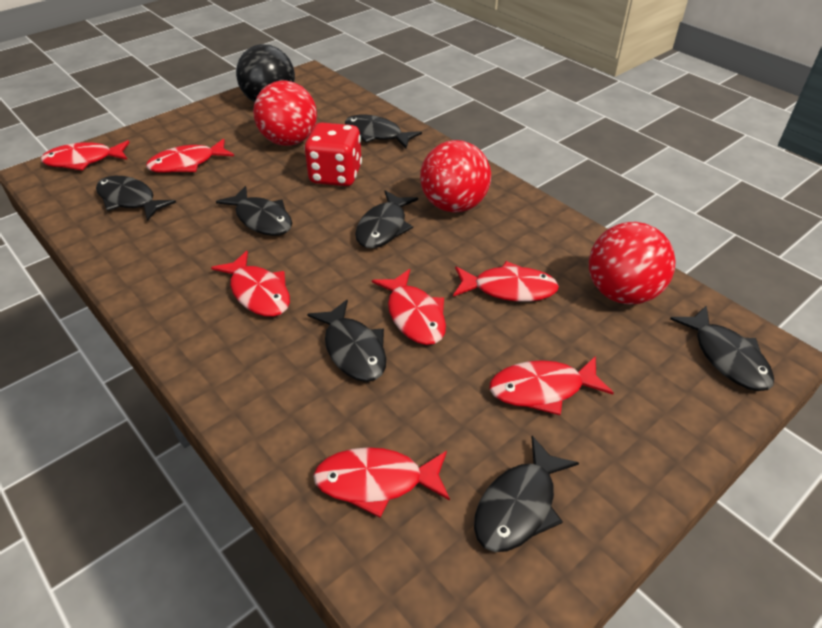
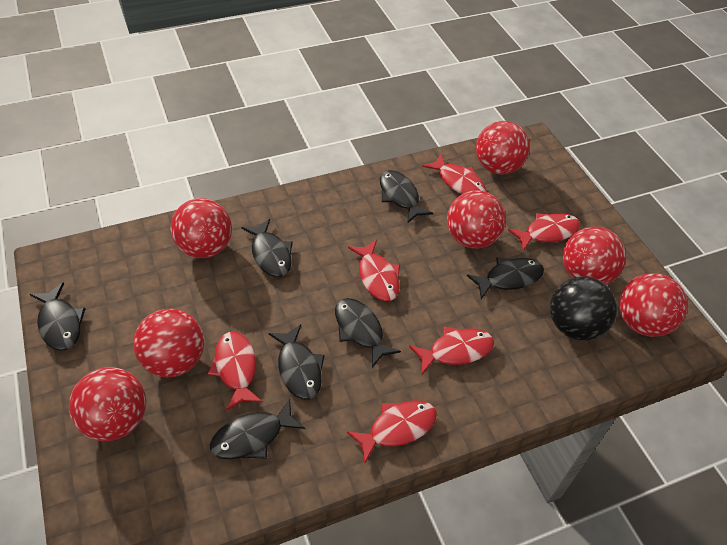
red ball: 3 -> 7
red dice: 1 -> 0
red fish: 7 -> 6

